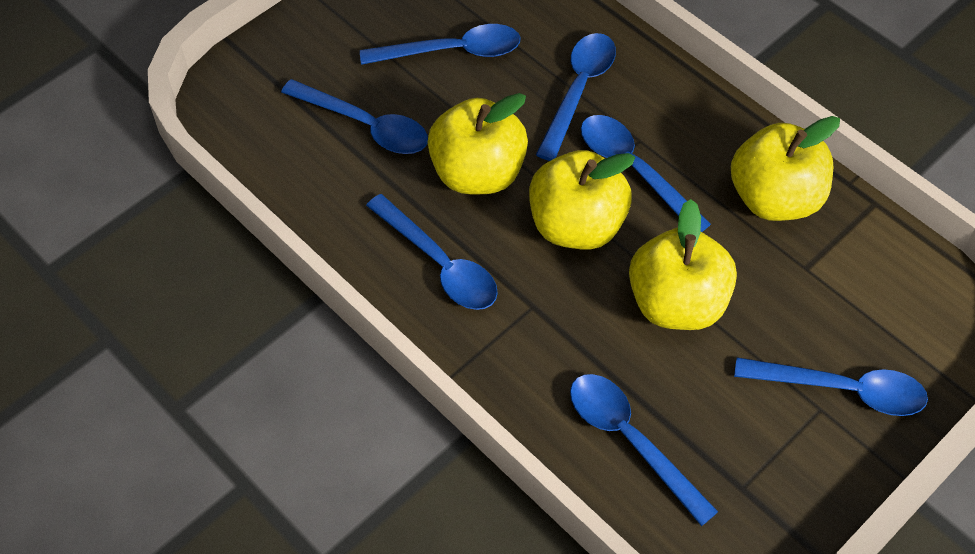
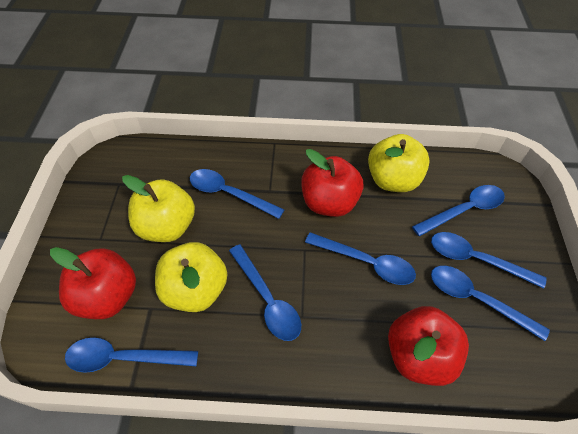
red apple: 0 -> 3
yellow apple: 4 -> 3

